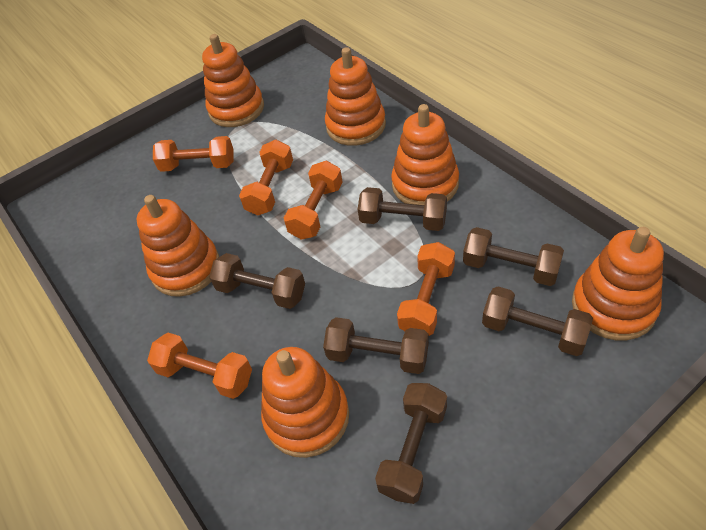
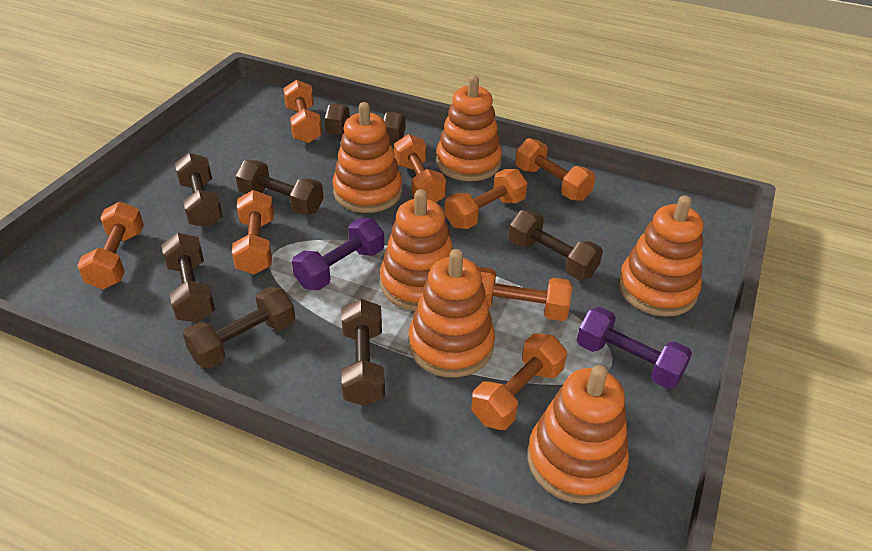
brown dumbbell: 6 -> 7
orange dumbbell: 5 -> 8
purple dumbbell: 0 -> 2

